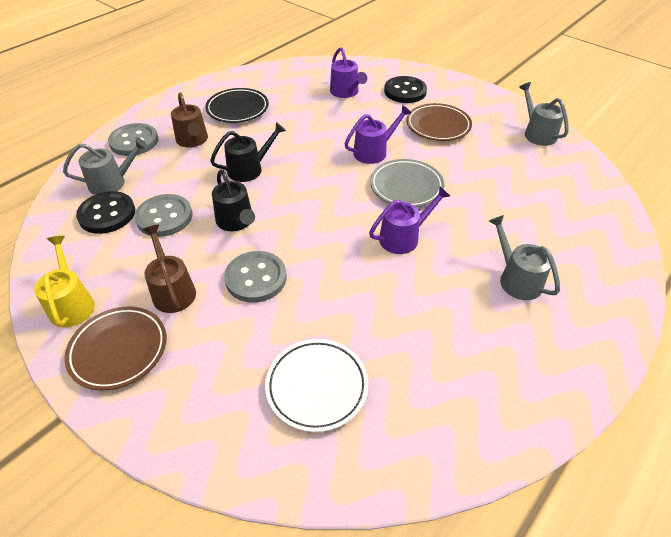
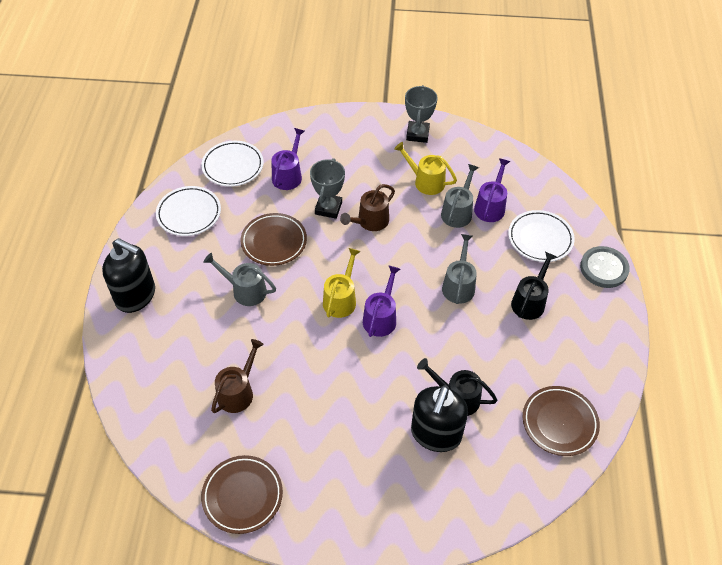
black button: 2 -> 0
black plate: 1 -> 0
black soap dispenser: 0 -> 2
brown plate: 2 -> 3
grey button: 3 -> 1
grey plate: 1 -> 0
grey trophy: 0 -> 2
white plate: 1 -> 3
yellow watering can: 1 -> 2

